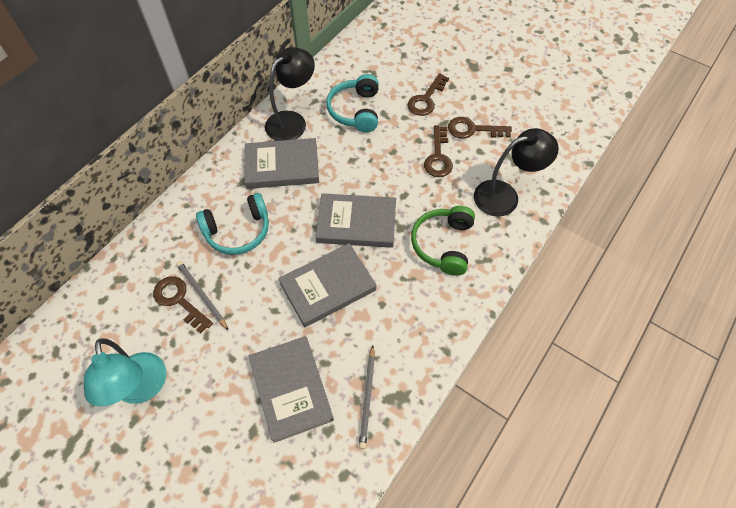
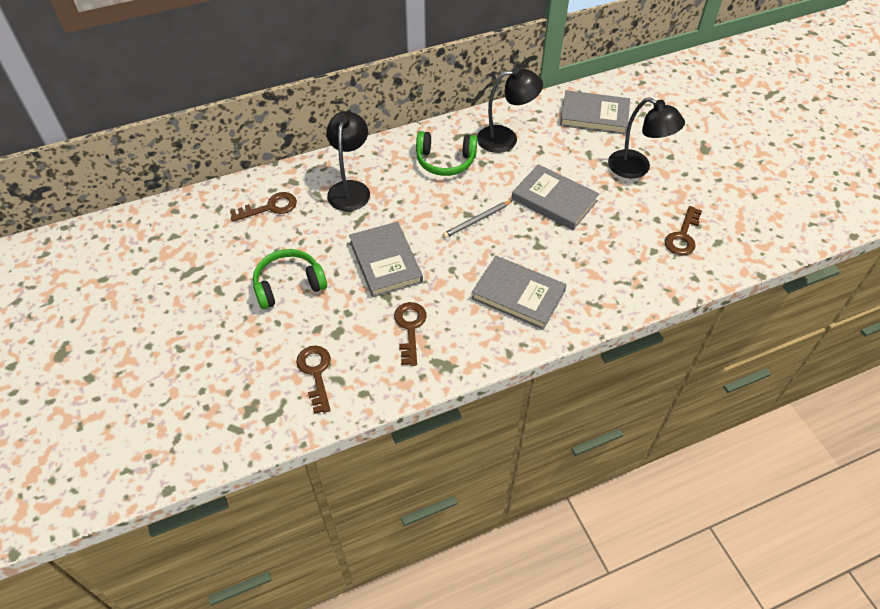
black lamp: 2 -> 3
green headphones: 1 -> 2
grey pencil: 2 -> 1
turquoise headphones: 2 -> 0
turquoise lamp: 1 -> 0

